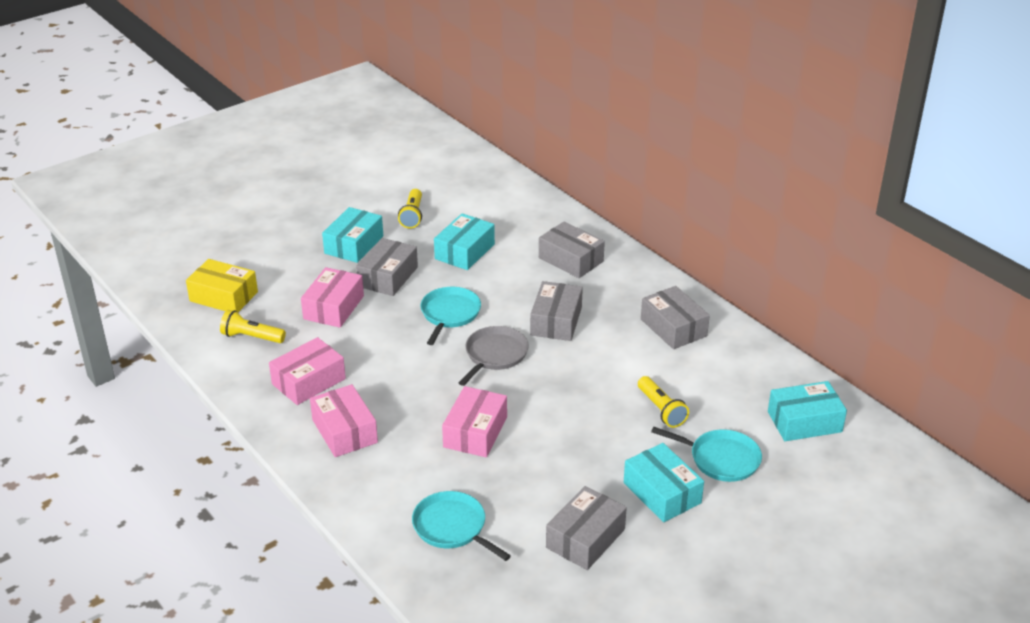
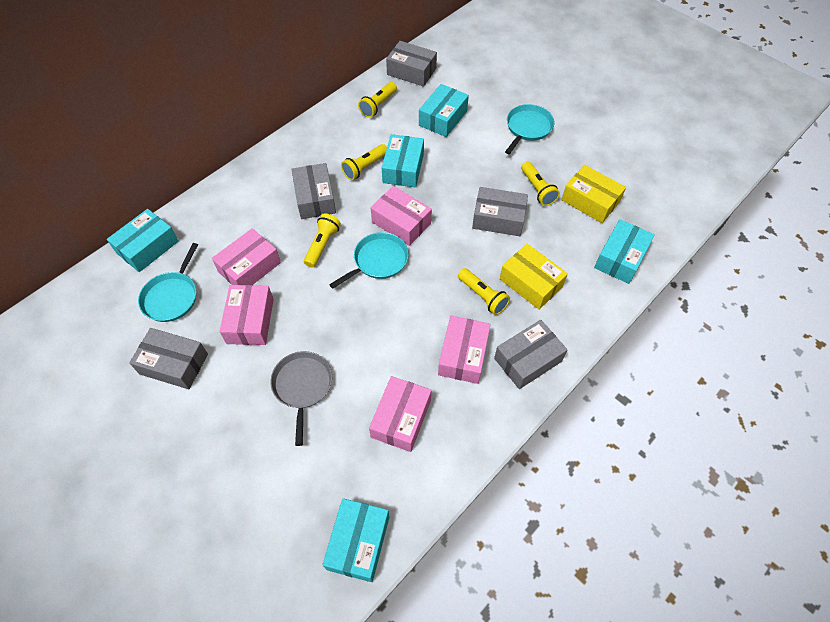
pink box: 4 -> 5
turquoise box: 4 -> 5
yellow box: 1 -> 2
yellow flashlight: 3 -> 5

